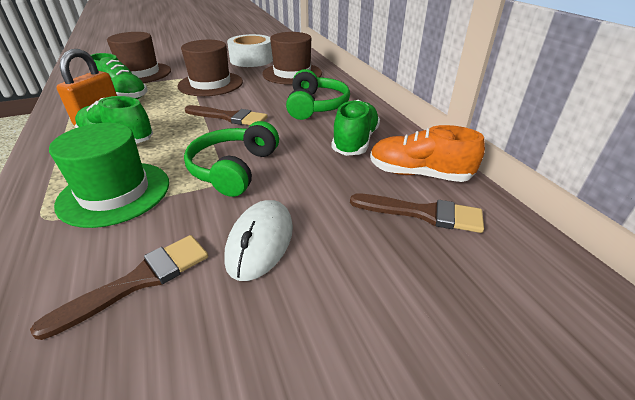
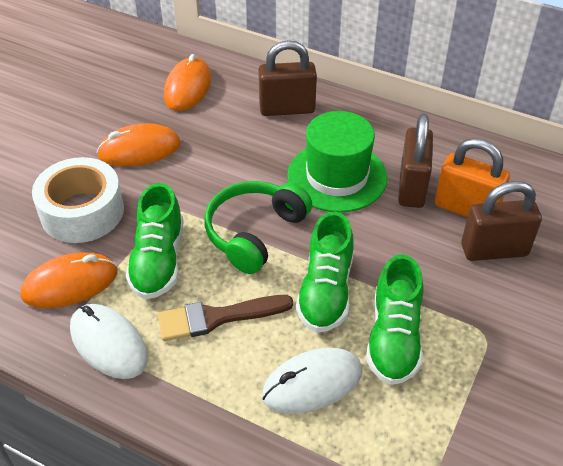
brown brush: 3 -> 1
brown hat: 3 -> 0
brown padlock: 0 -> 3
green headphones: 2 -> 1
orange mouse: 0 -> 3
orange shoe: 1 -> 0
white mouse: 1 -> 2

